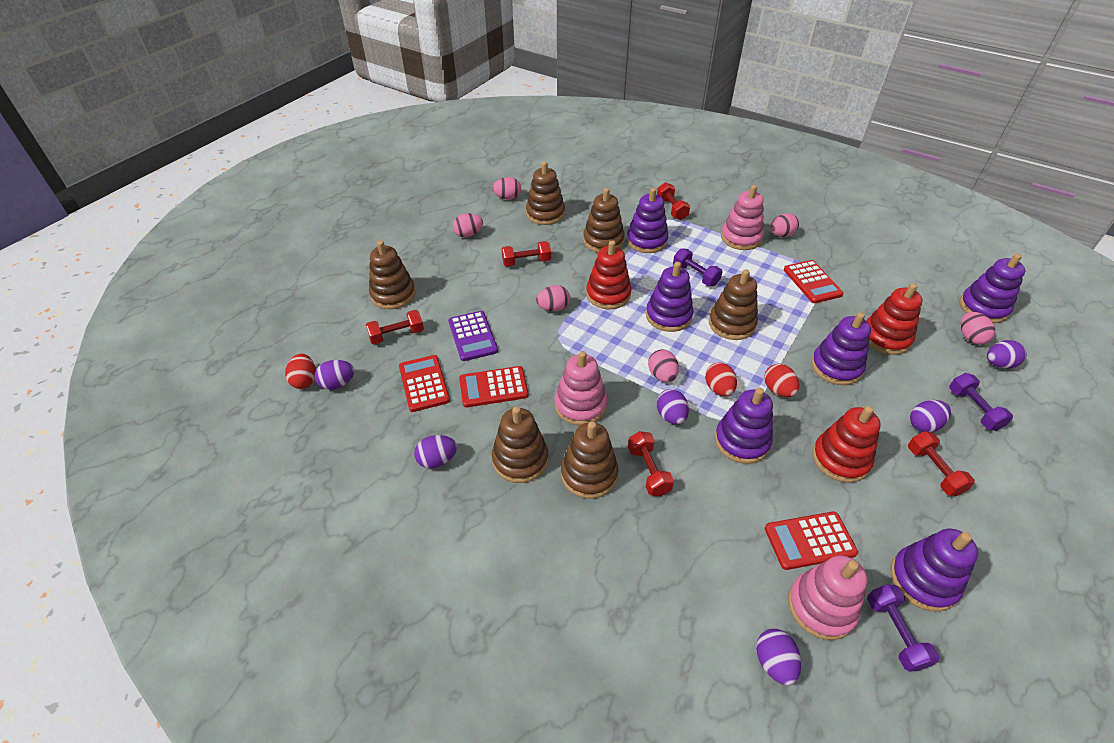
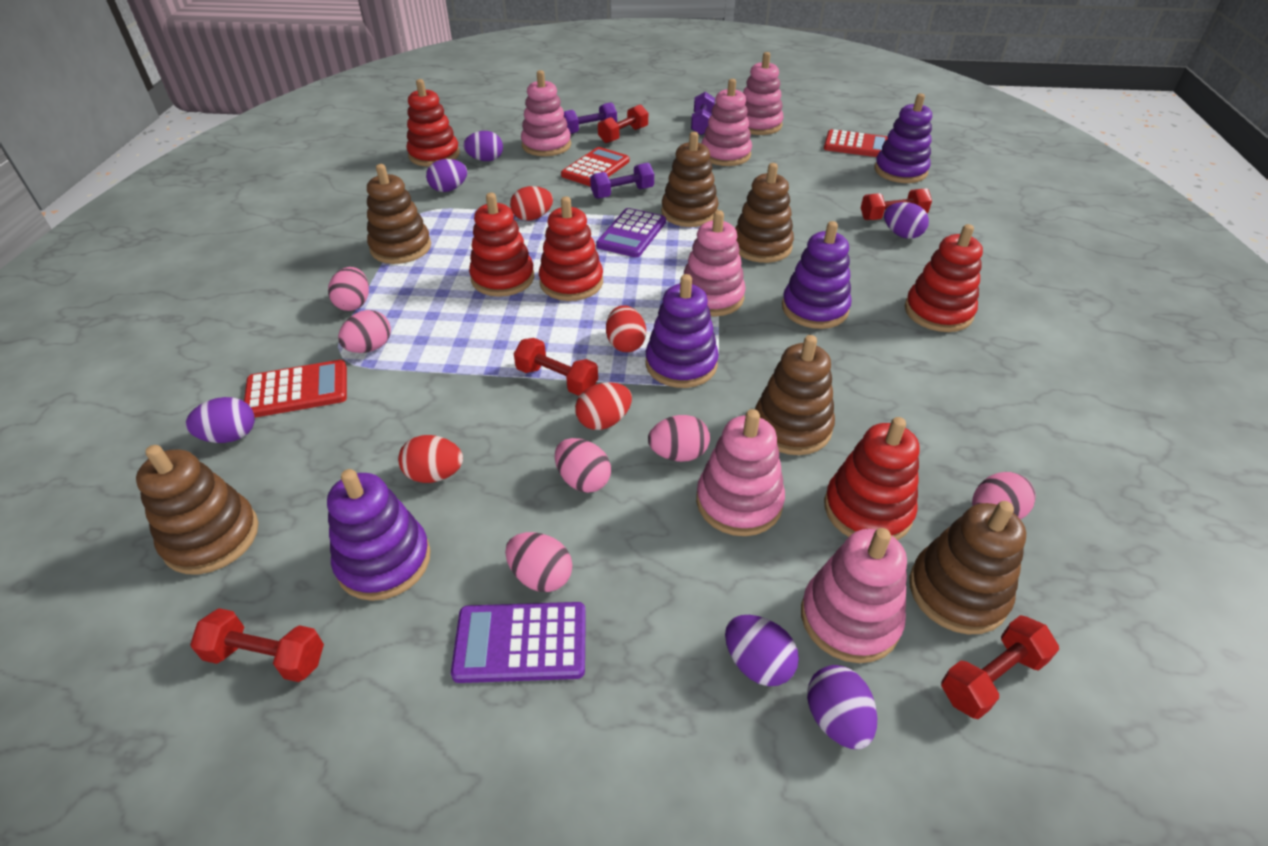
pink stacking toy: 3 -> 6
purple calculator: 1 -> 2
purple stacking toy: 6 -> 4
red calculator: 4 -> 3
red egg: 3 -> 4
red stacking toy: 3 -> 5

